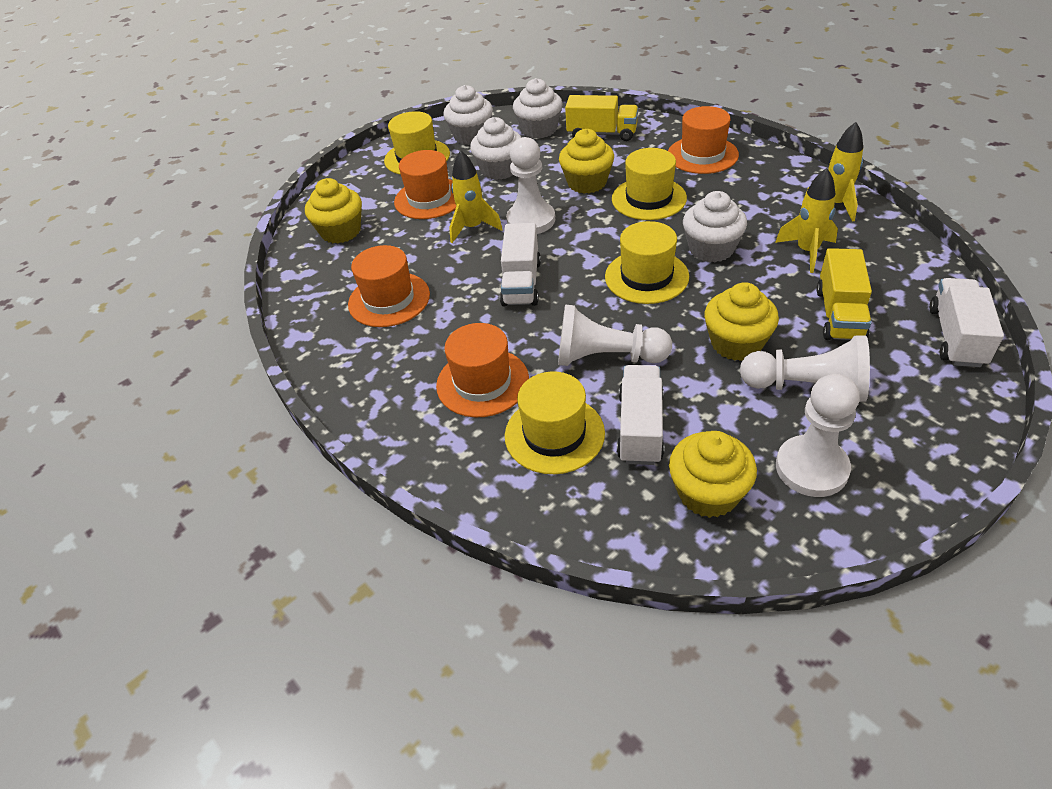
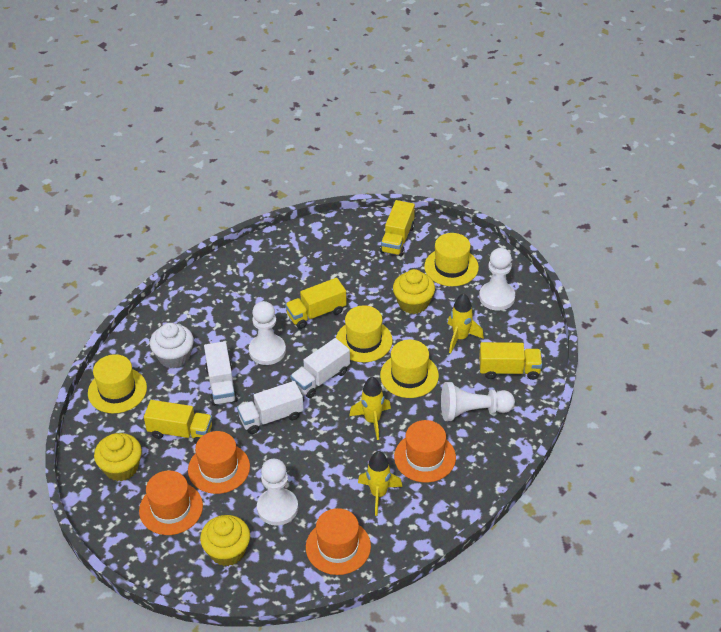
white cupcake: 4 -> 1
yellow cupcake: 4 -> 3
yellow truck: 2 -> 4

